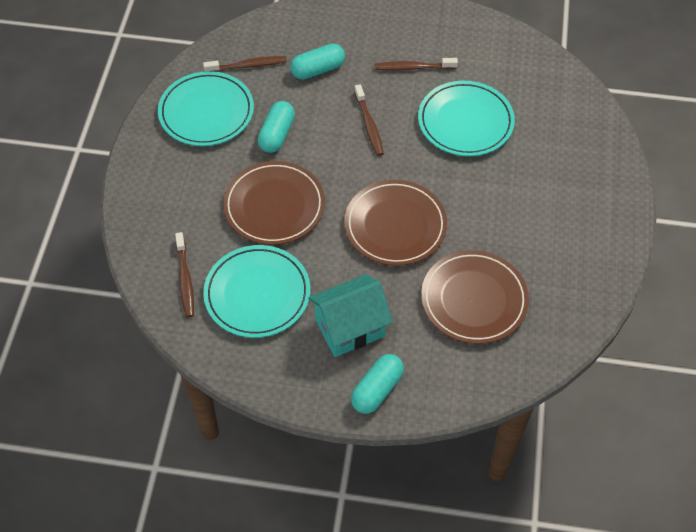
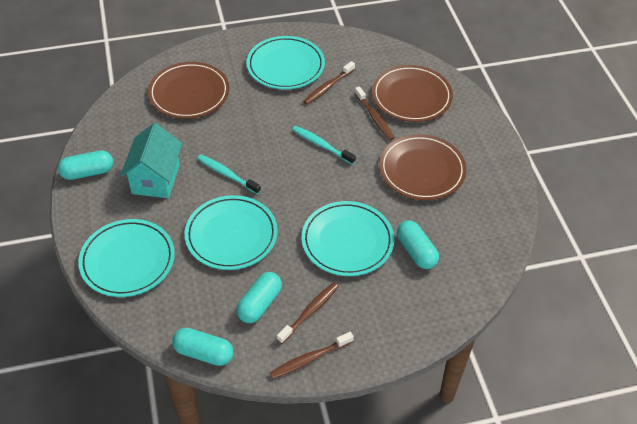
turquoise capsule: 3 -> 4
turquoise plate: 3 -> 4
turquoise toothbrush: 0 -> 2

